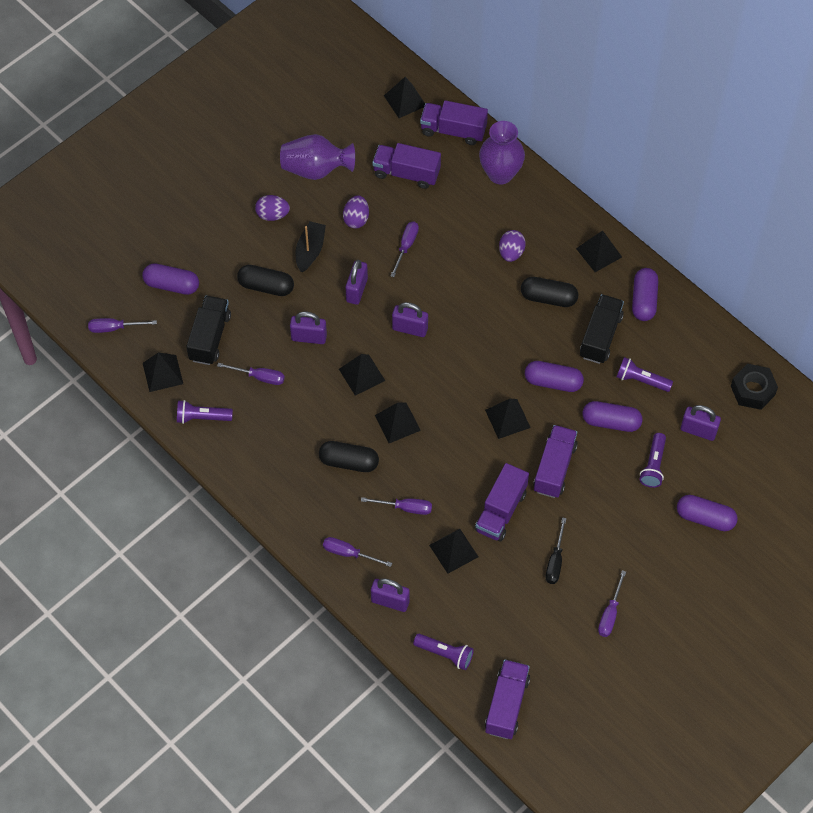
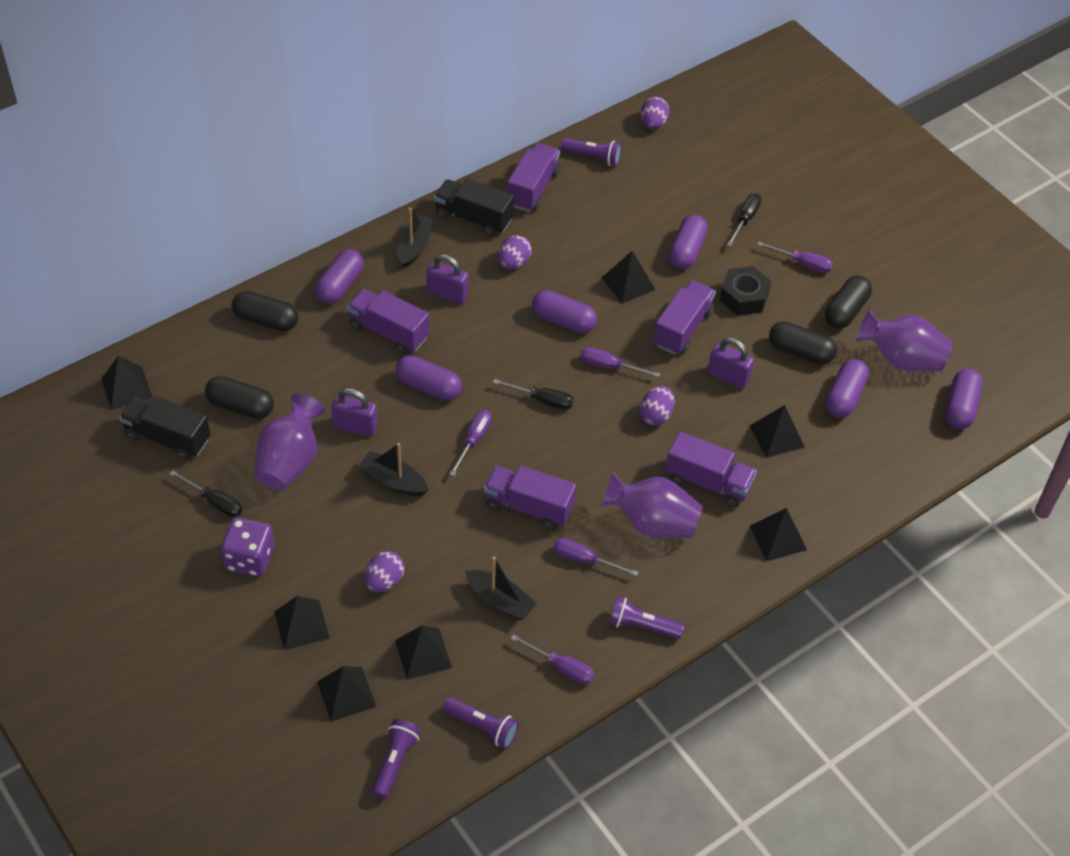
black boat: 1 -> 3
black capsule: 3 -> 4
black screwdriver: 1 -> 3
purple capsule: 5 -> 6
purple dice: 0 -> 1
purple egg: 3 -> 4
purple padlock: 5 -> 3
purple screwdriver: 6 -> 5
purple vase: 2 -> 3

